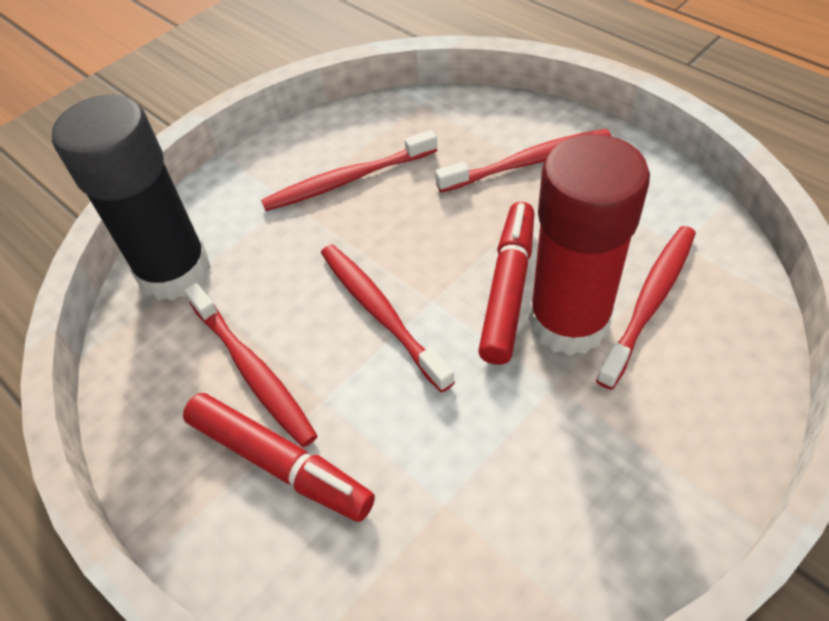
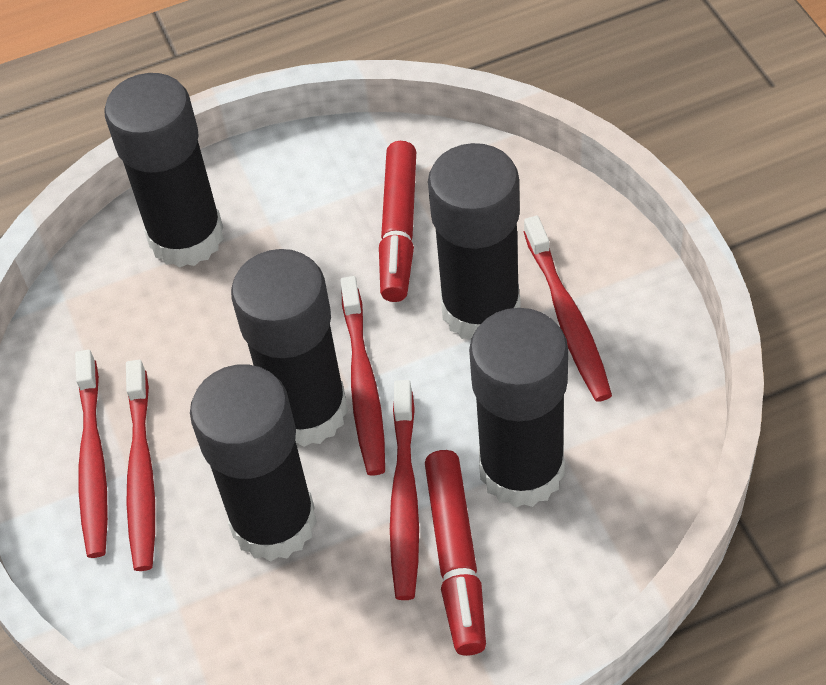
black glue stick: 1 -> 5
red glue stick: 1 -> 0

